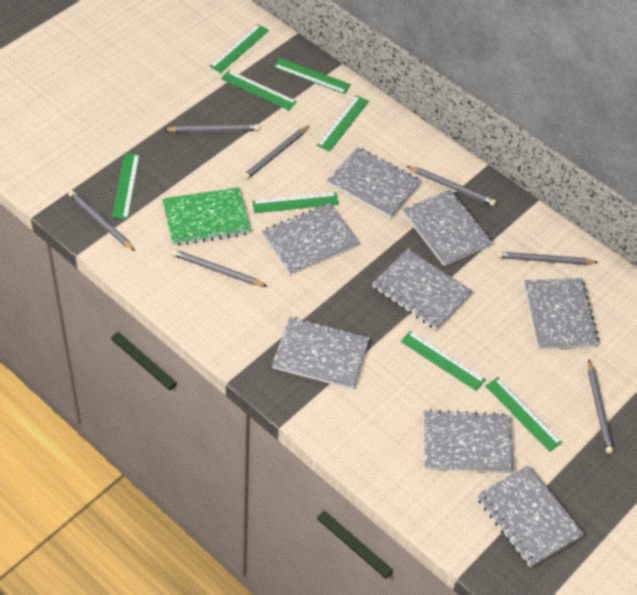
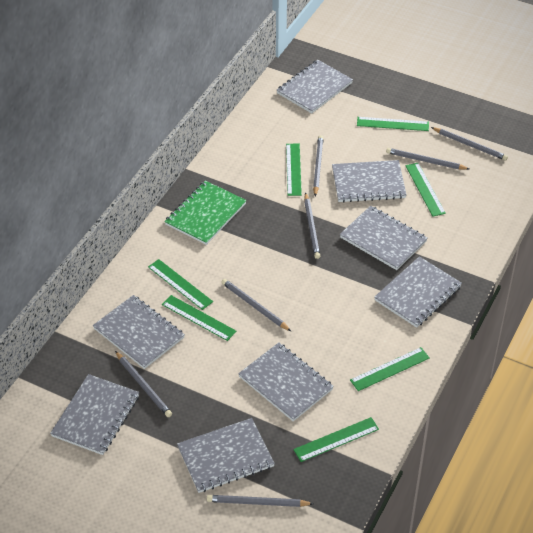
green ruler: 8 -> 7

